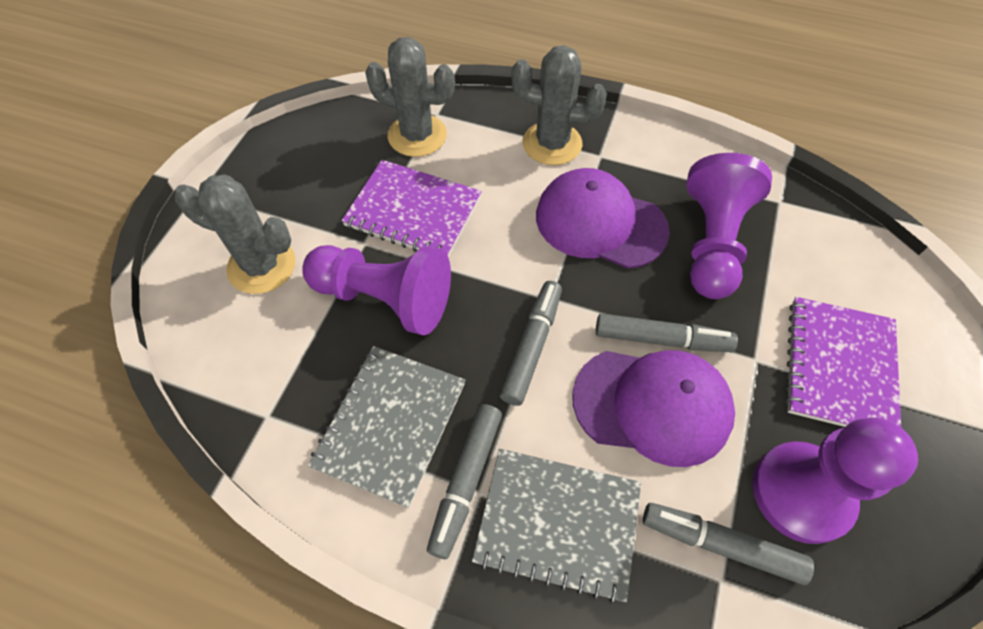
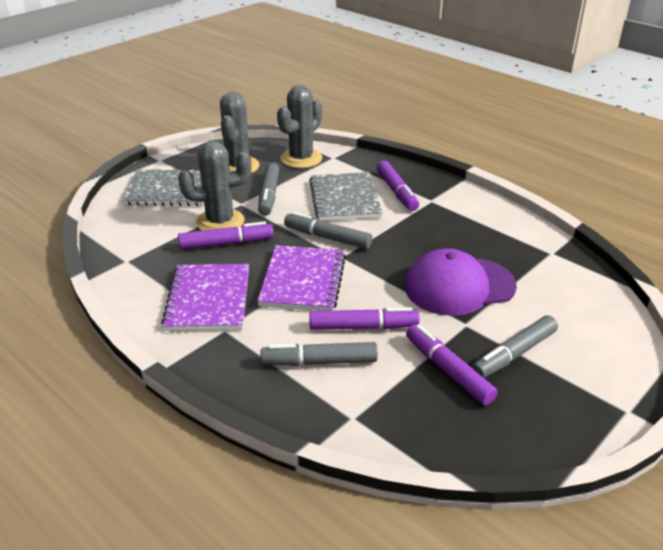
purple cap: 2 -> 1
purple marker: 0 -> 4
purple pawn: 3 -> 0

